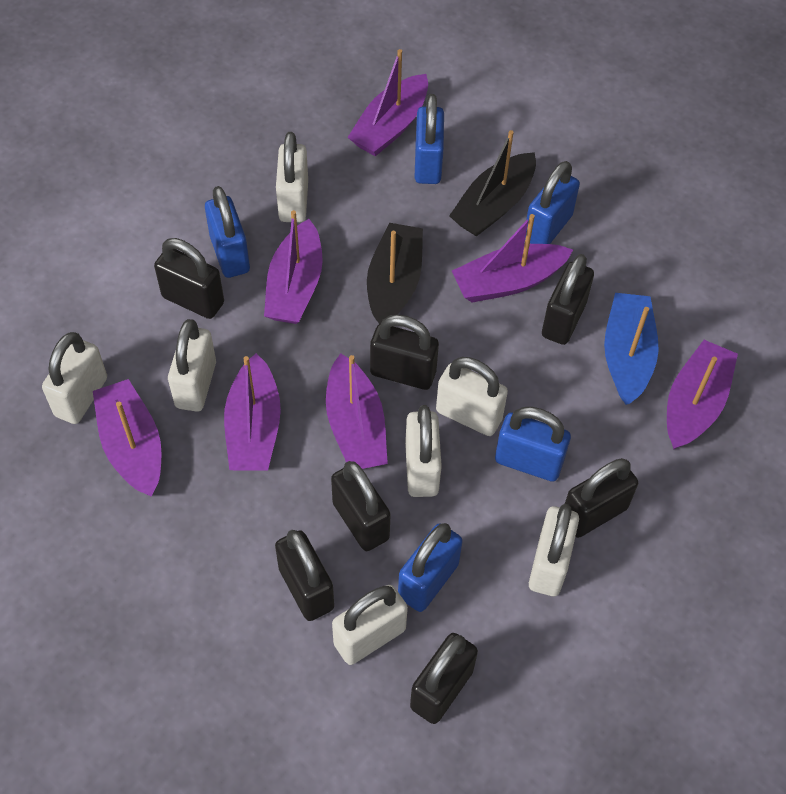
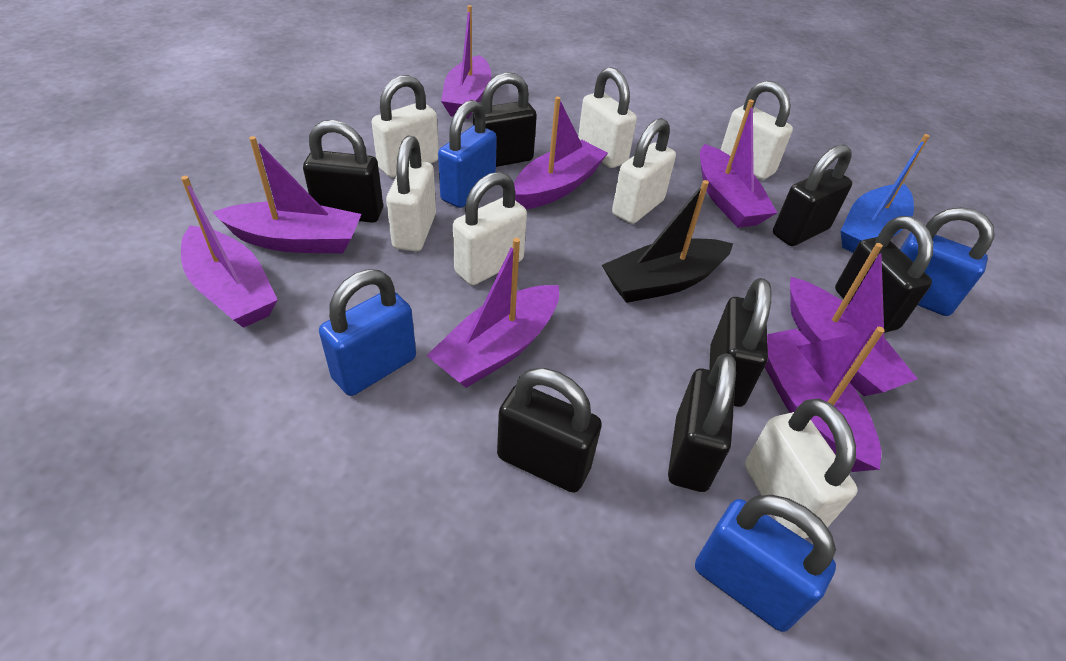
black boat: 2 -> 1
blue padlock: 5 -> 4
purple boat: 7 -> 8

